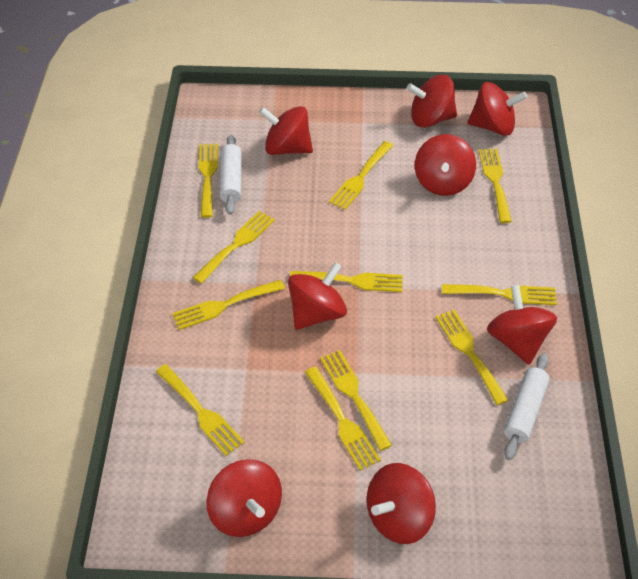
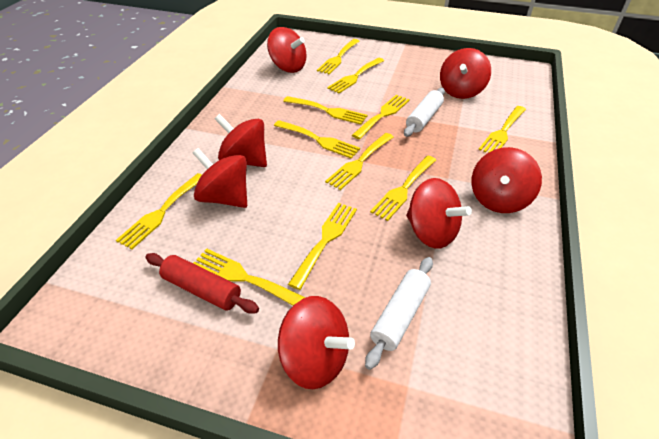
red rolling pin: 0 -> 1
red spinning top: 8 -> 7

